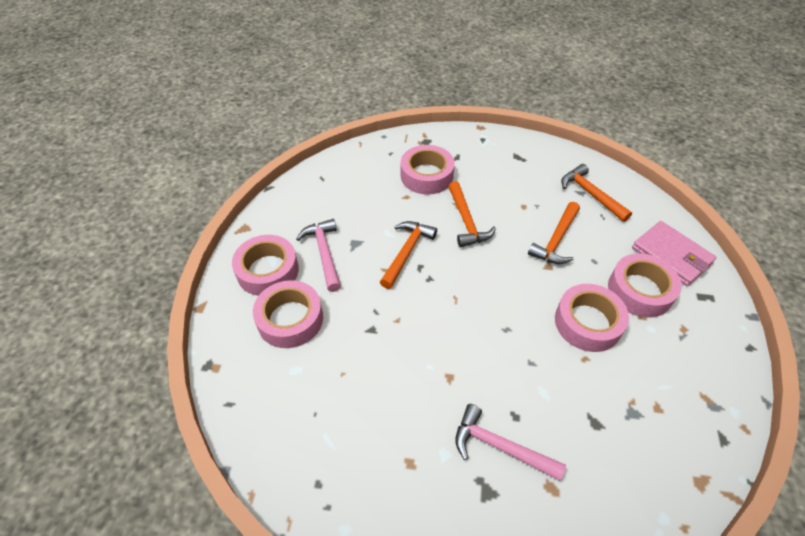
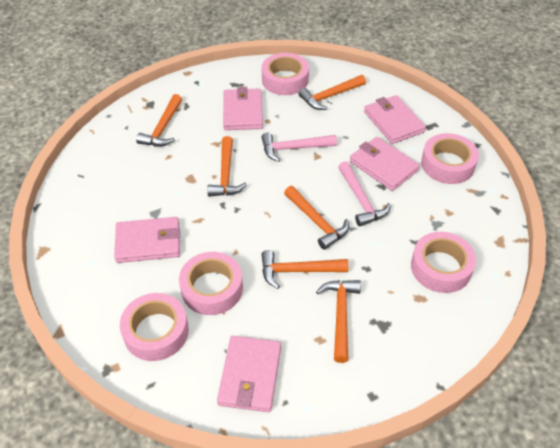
orange hammer: 4 -> 6
pink wallet: 1 -> 5

